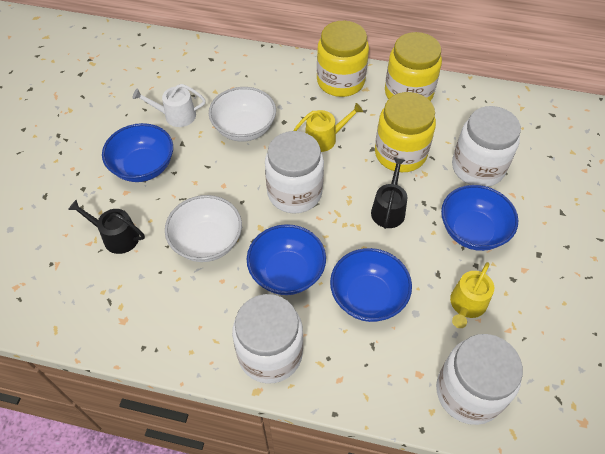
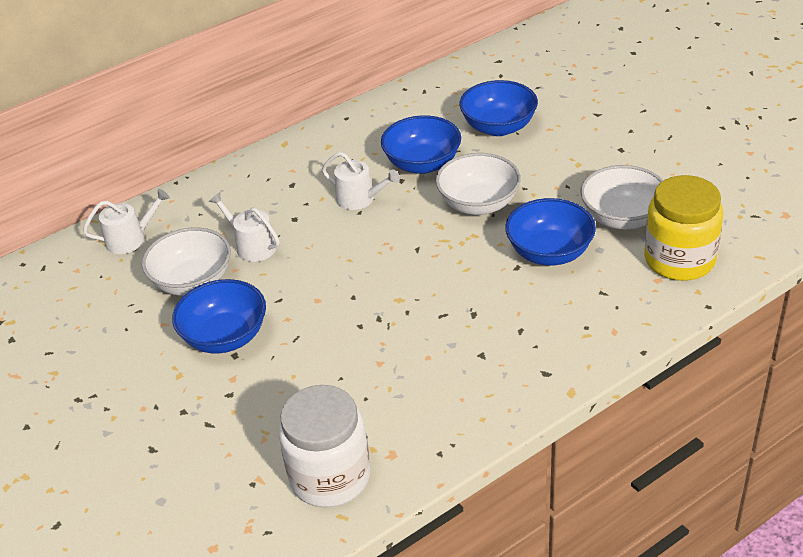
black watering can: 2 -> 0
white bowl: 2 -> 3
white jar: 4 -> 1
white watering can: 1 -> 3
yellow jar: 3 -> 1
yellow watering can: 2 -> 0

